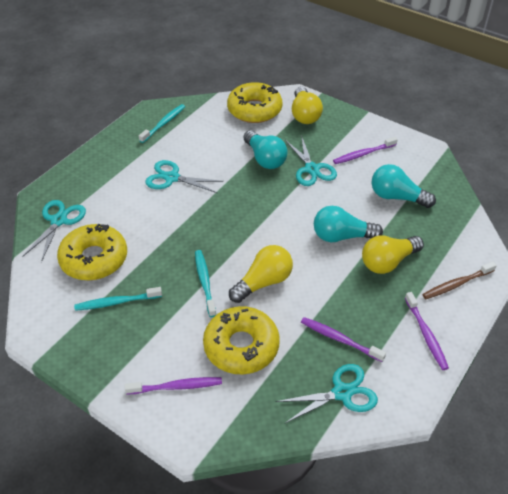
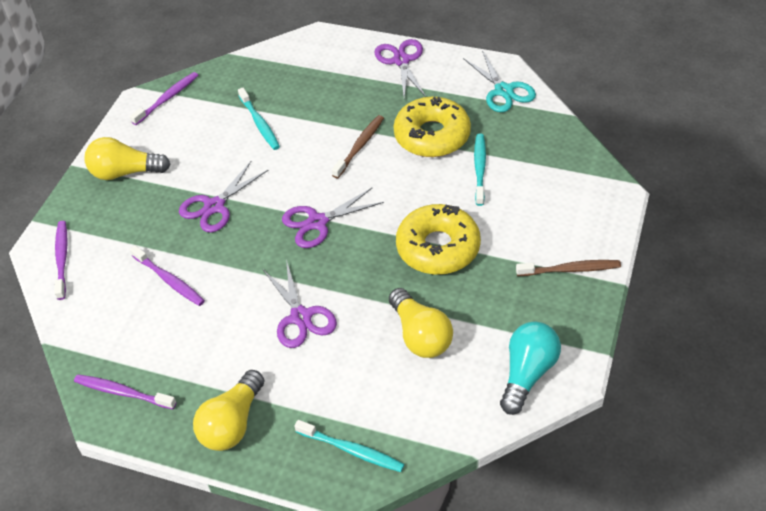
brown toothbrush: 1 -> 2
purple scissors: 0 -> 4
turquoise light bulb: 3 -> 1
turquoise scissors: 4 -> 1
yellow donut: 3 -> 2

